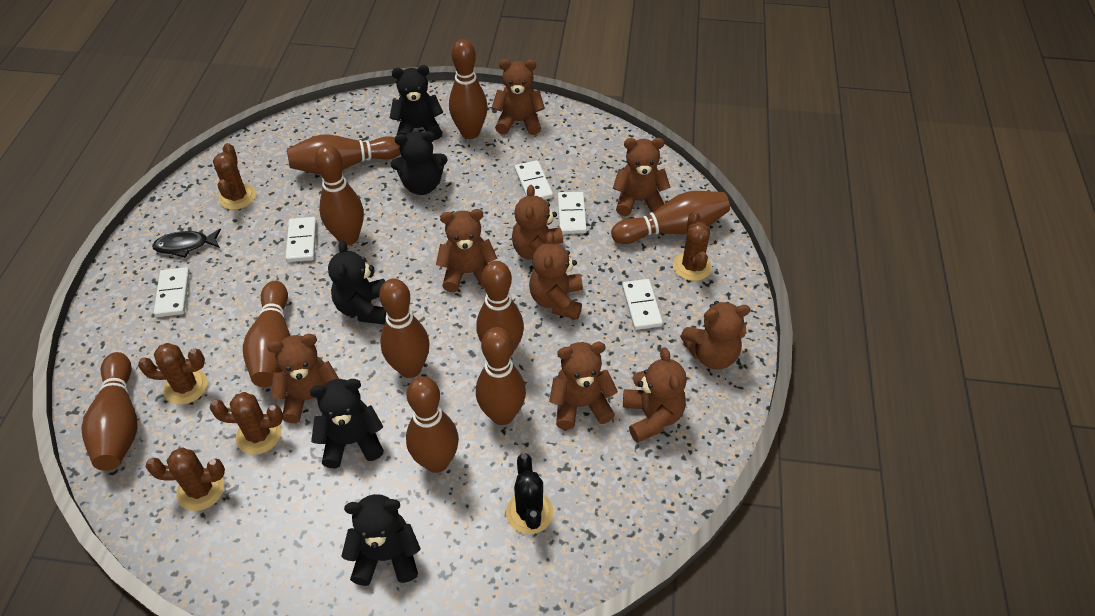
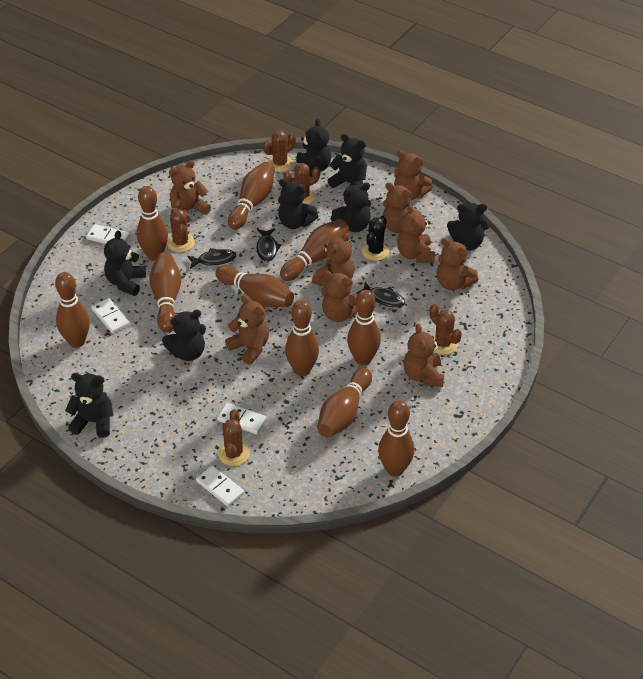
black fish: 1 -> 3
black teddy bear: 5 -> 8
white domino: 5 -> 4

